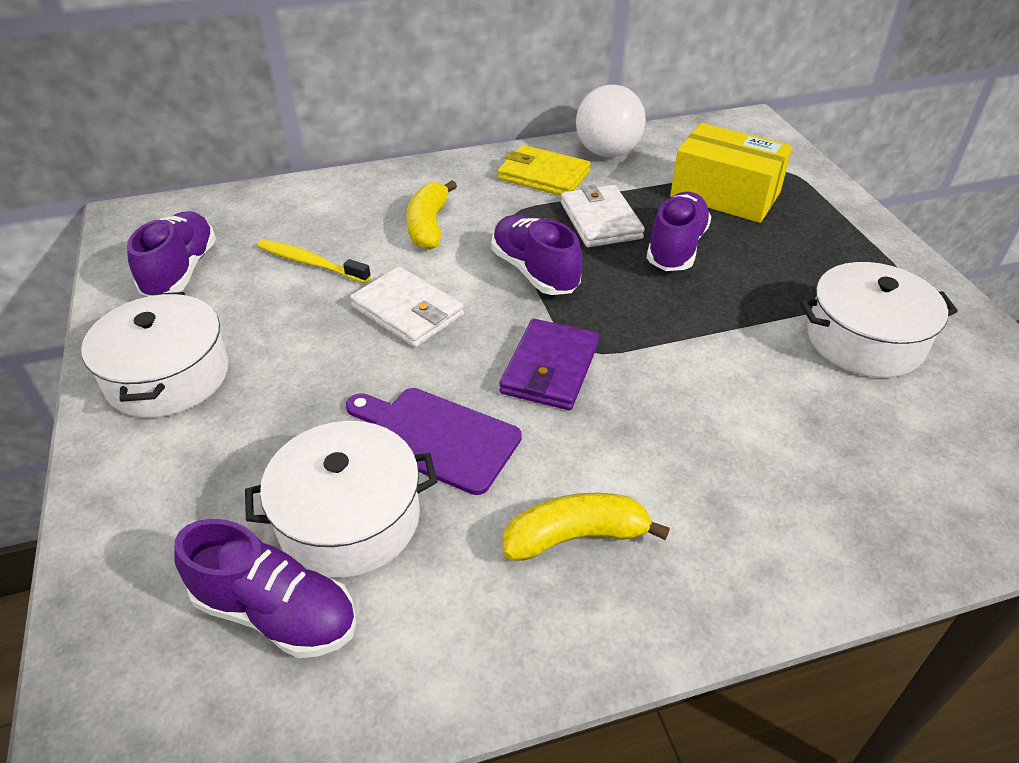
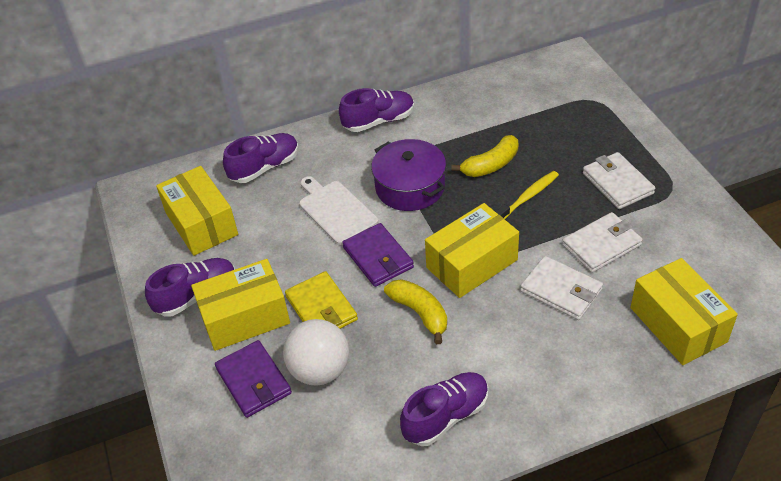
purple cutting board: 1 -> 0
purple pot: 0 -> 1
purple wallet: 1 -> 2
white cutting board: 0 -> 1
white pot: 3 -> 0
white wallet: 2 -> 3
yellow box: 1 -> 4

